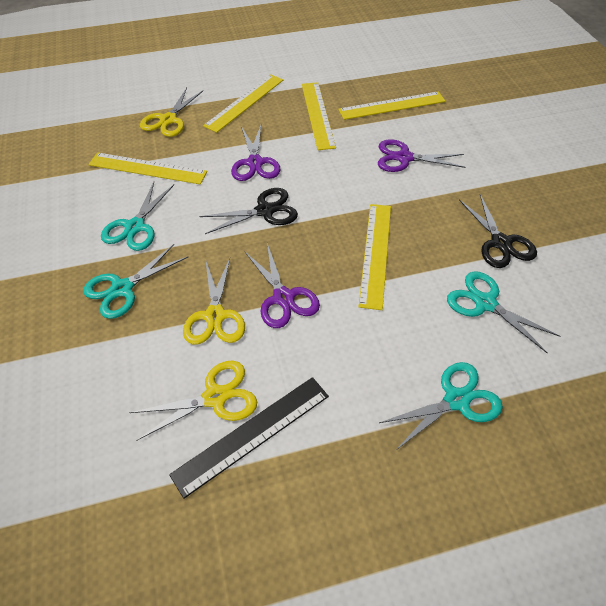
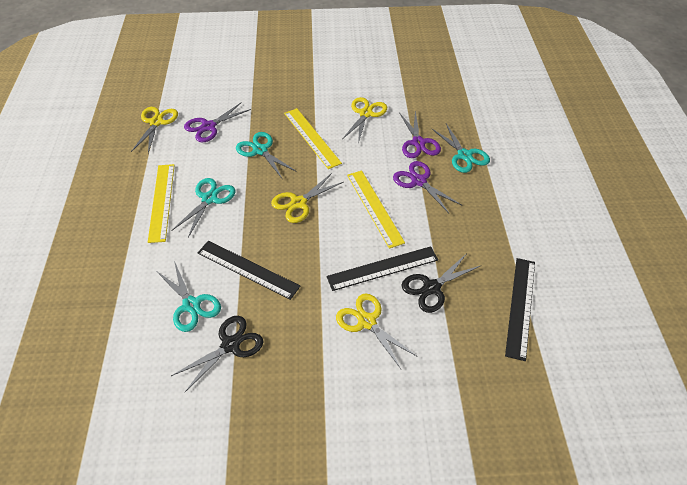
black ruler: 1 -> 3
yellow ruler: 5 -> 3
yellow scissors: 3 -> 4

